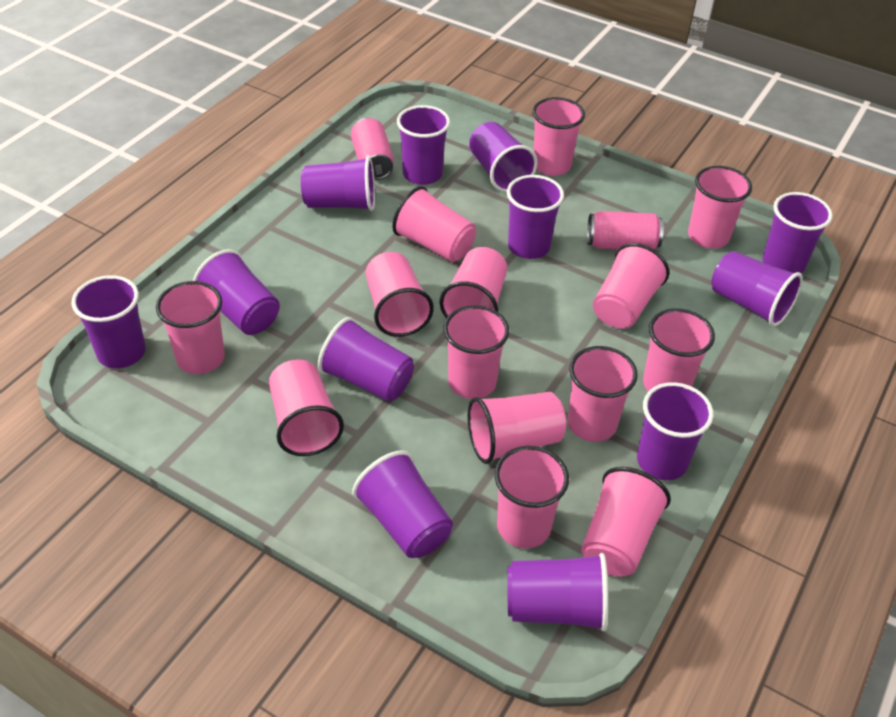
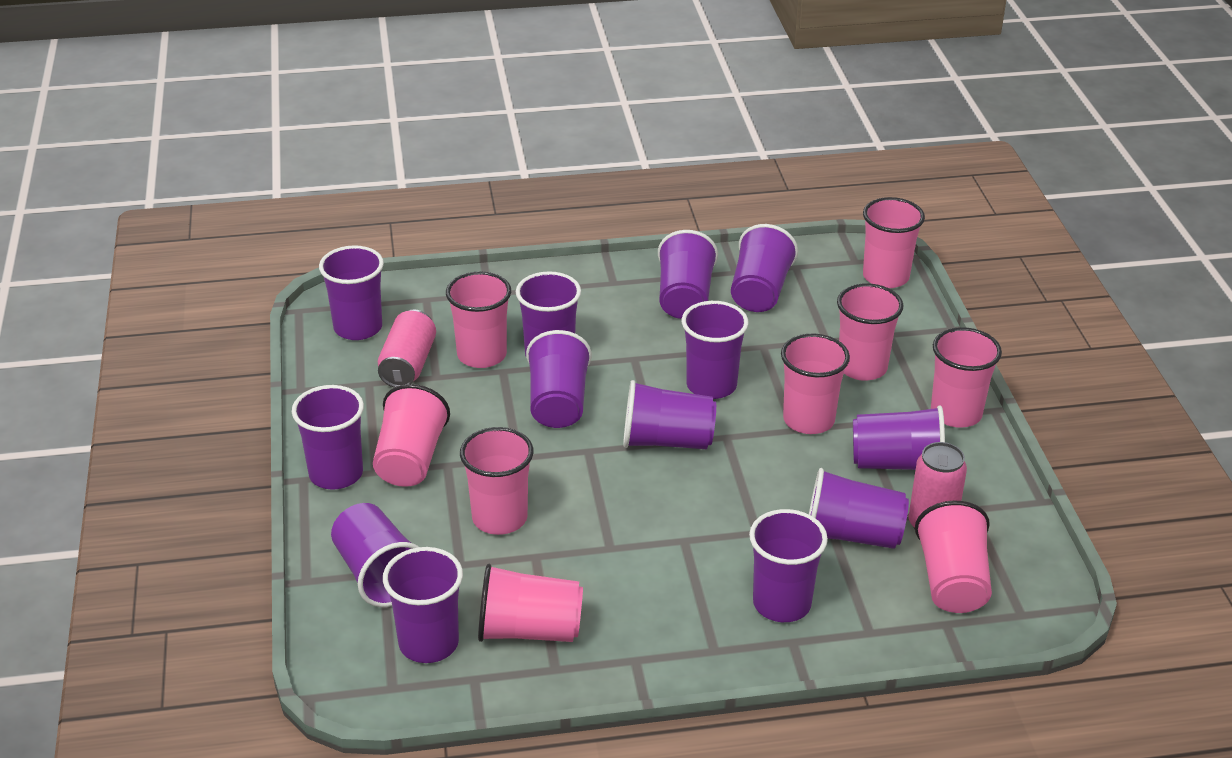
pink cup: 14 -> 9
purple cup: 12 -> 13

